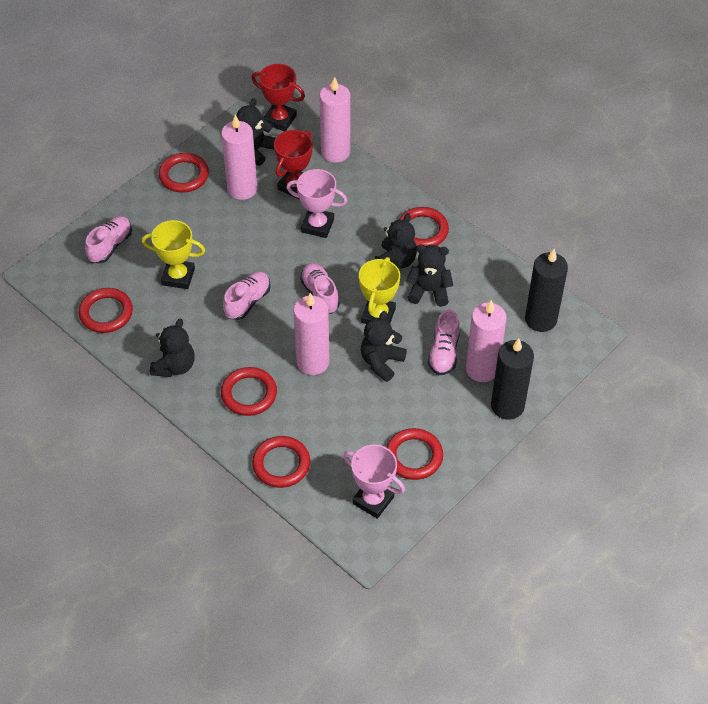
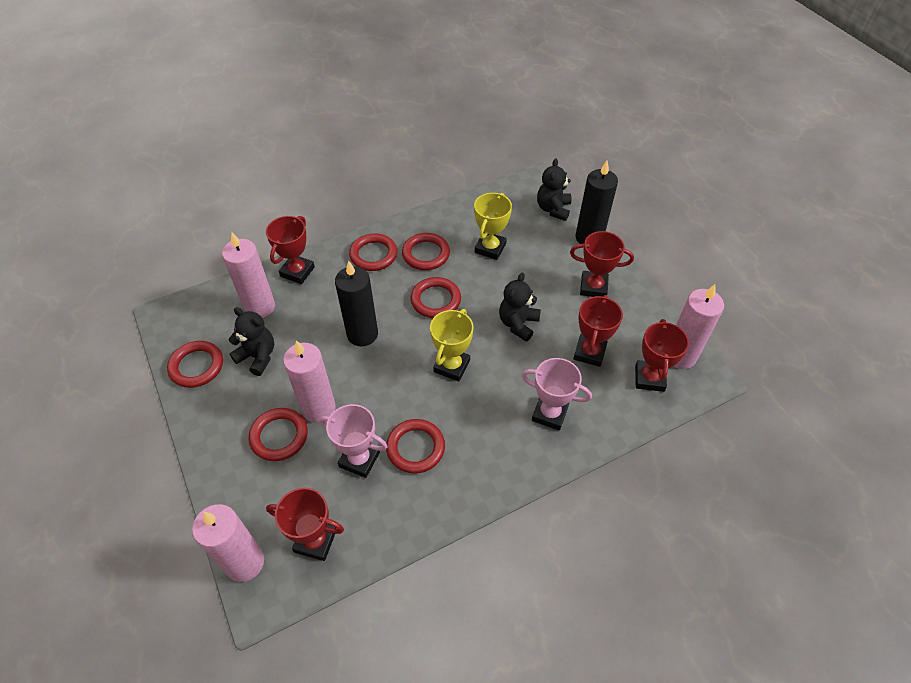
black teddy bear: 5 -> 3
pink shoe: 4 -> 0
red trophy: 2 -> 5

